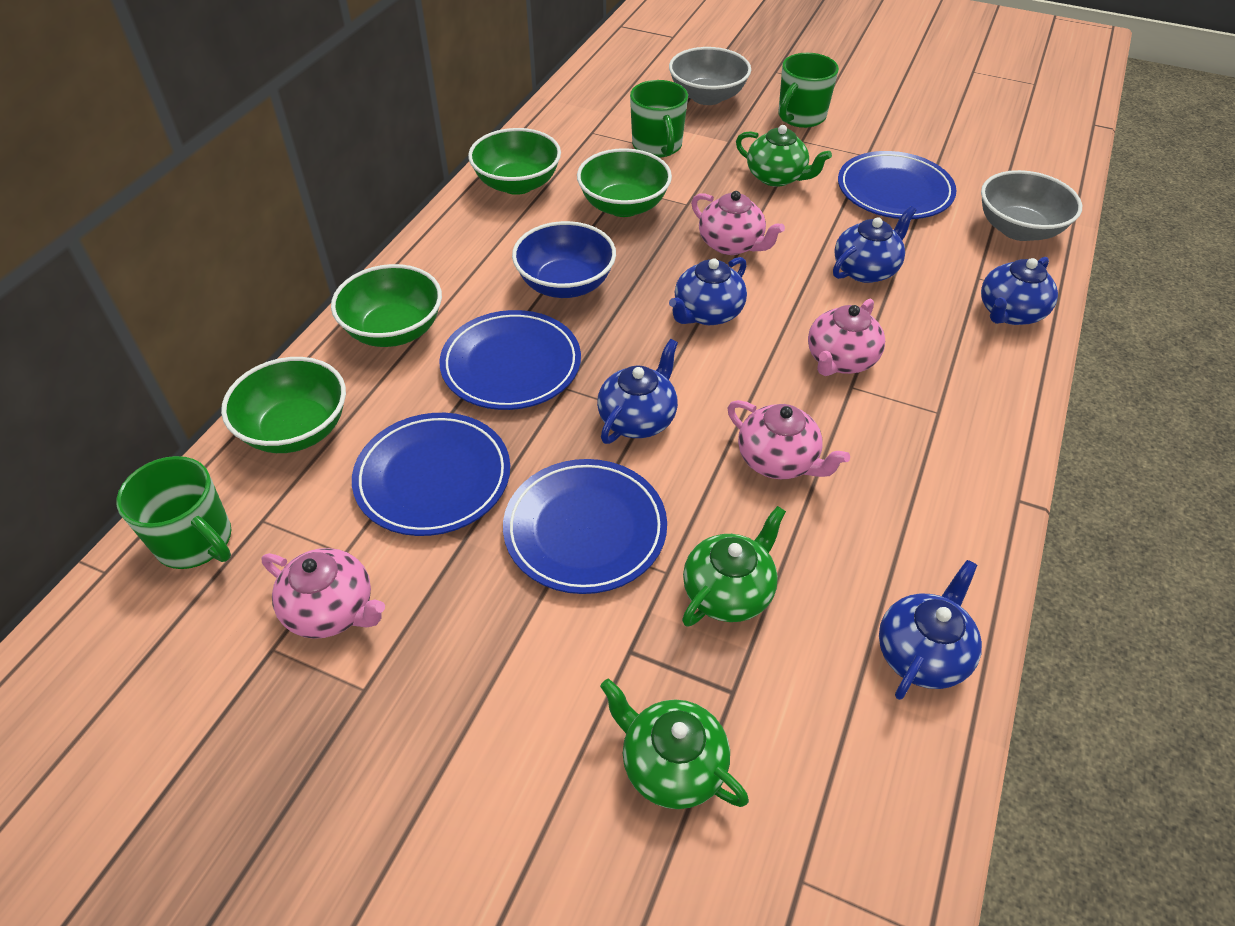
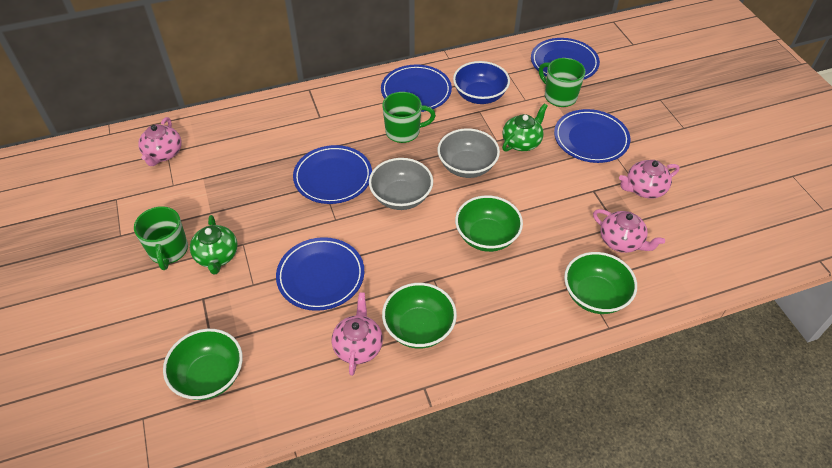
blue plate: 4 -> 5
blue teapot: 5 -> 0
green teapot: 3 -> 2

